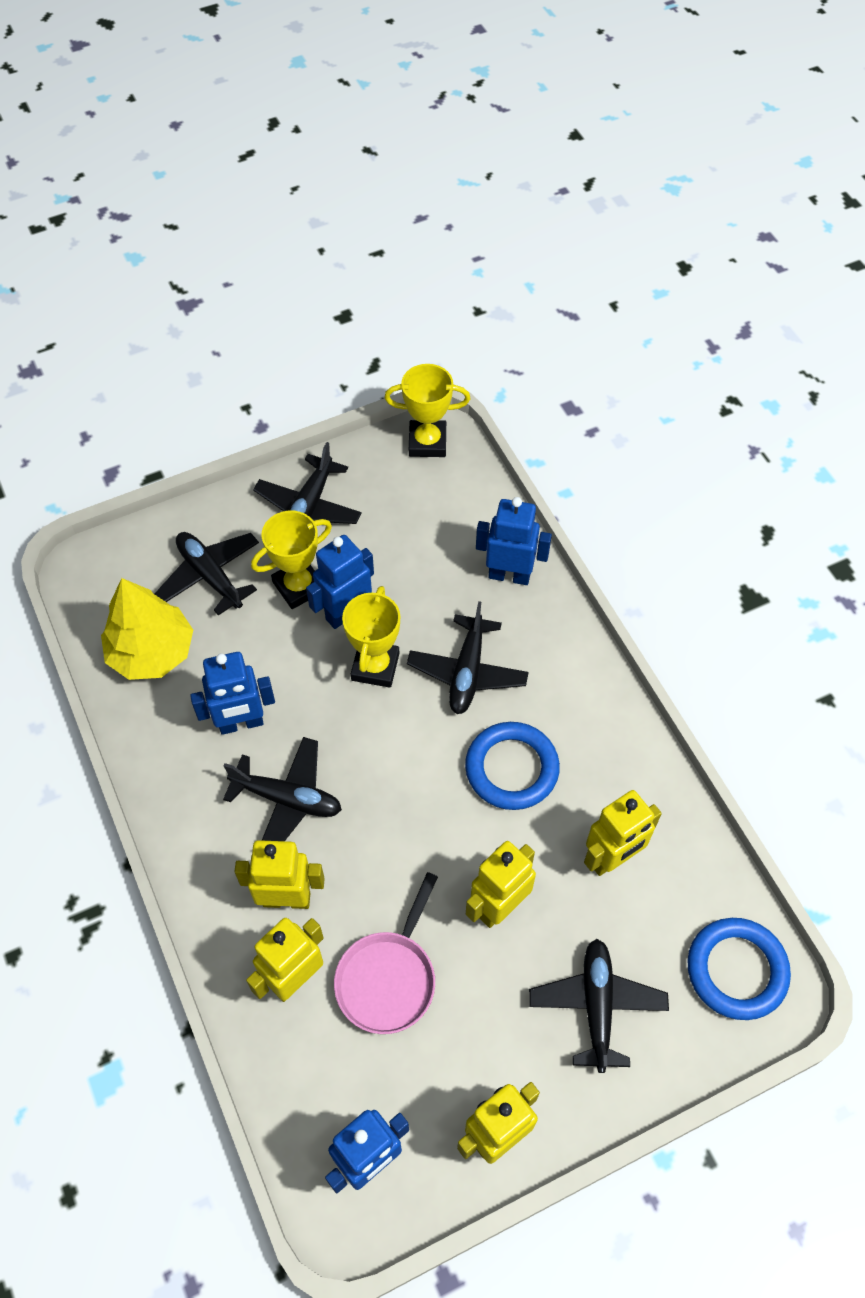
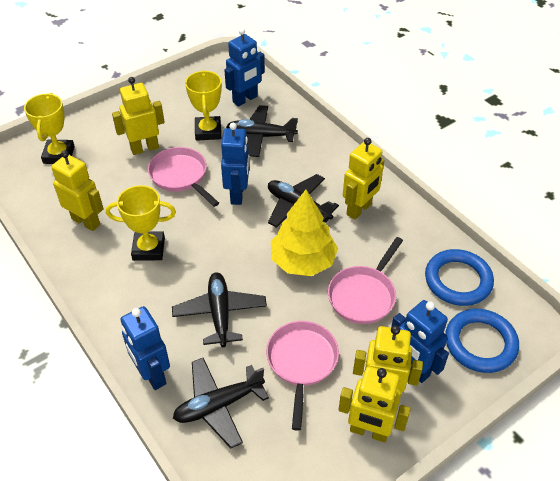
black plane: 5 -> 4
pink pan: 1 -> 3

